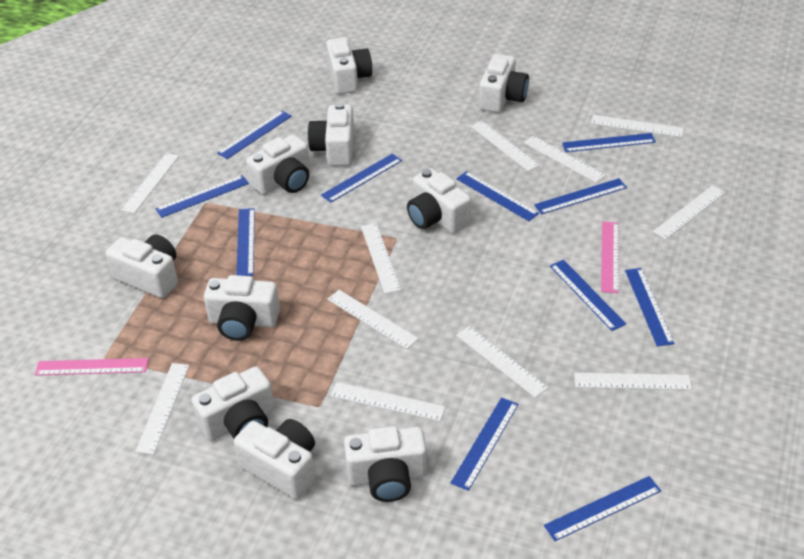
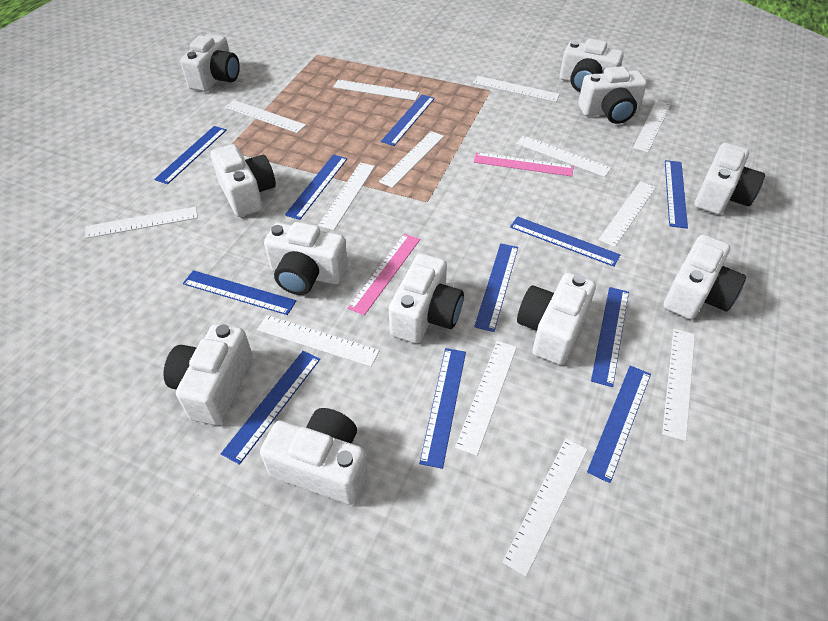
white camera: 10 -> 11
white ruler: 11 -> 13

